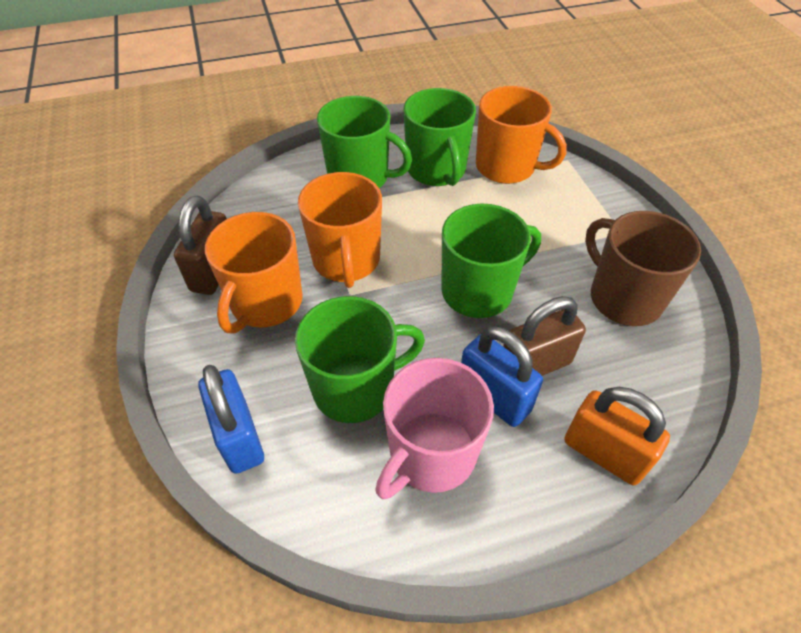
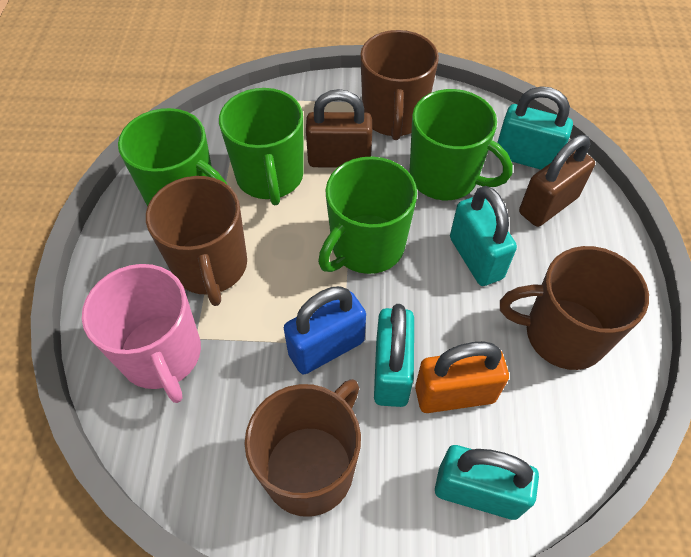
blue padlock: 2 -> 1
brown mug: 1 -> 4
orange mug: 3 -> 0
turquoise padlock: 0 -> 4

